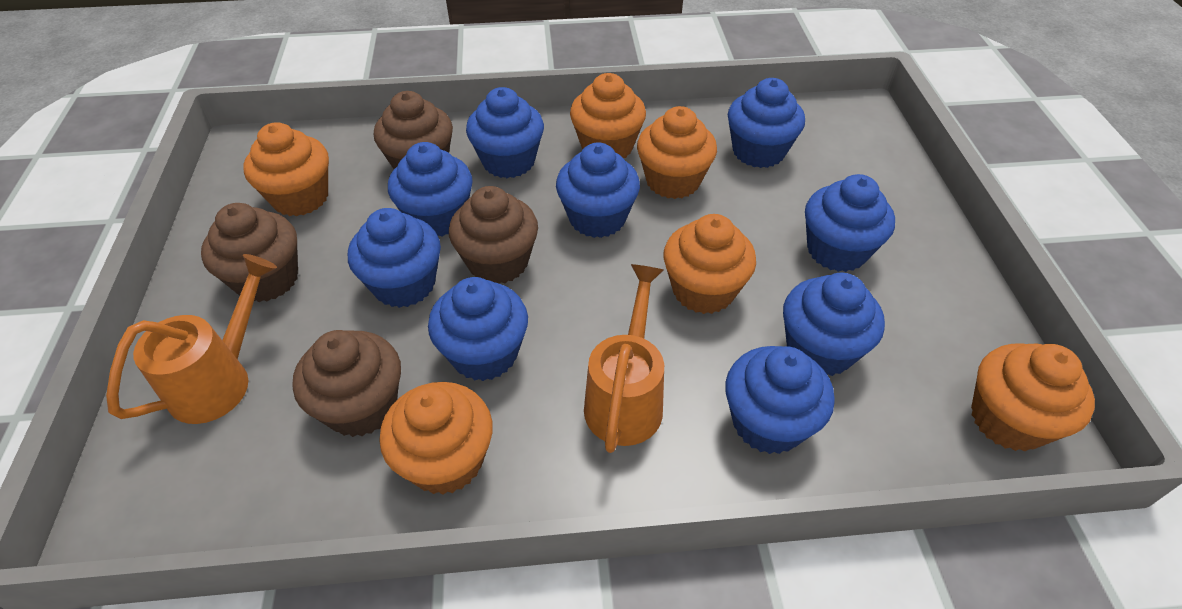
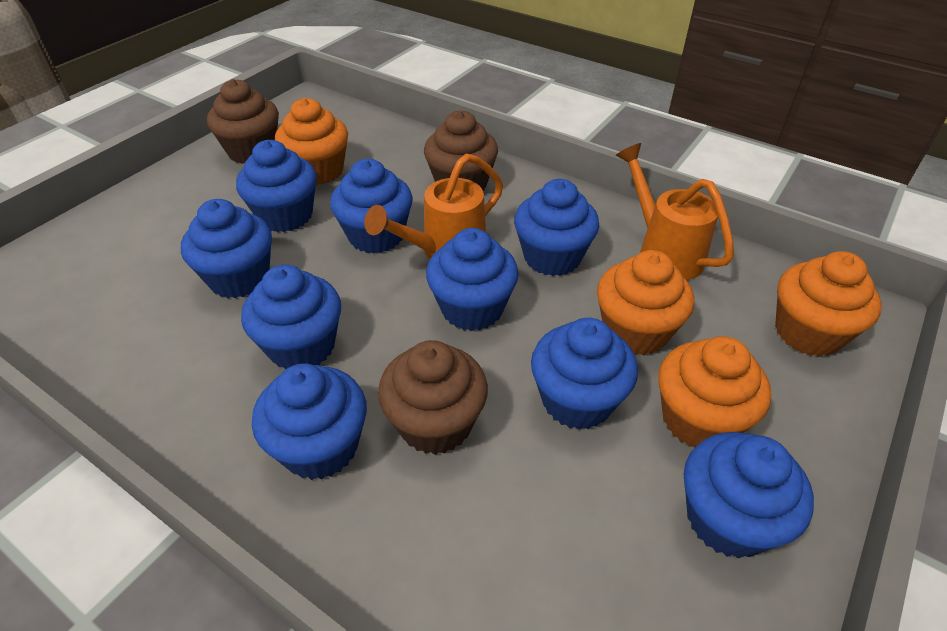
brown cupcake: 4 -> 3
orange cupcake: 6 -> 4

